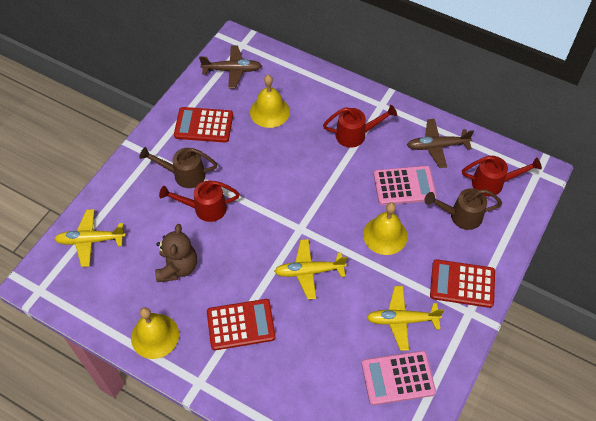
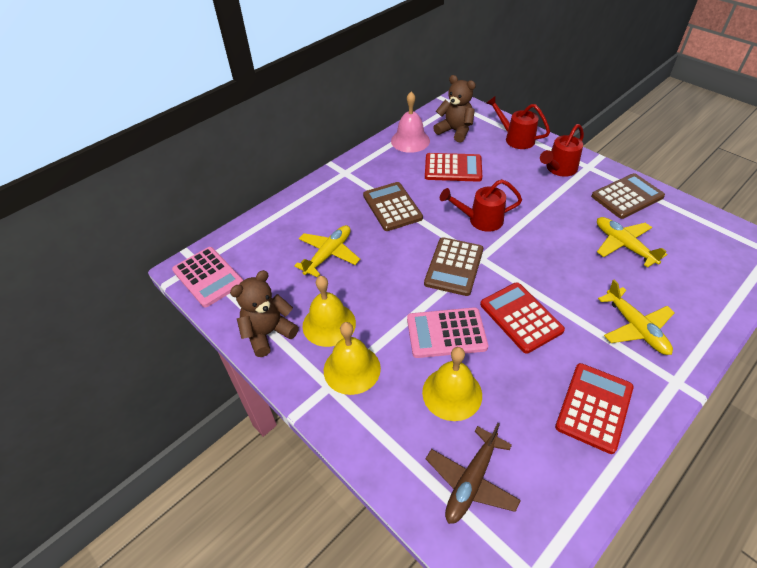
brown calculator: 0 -> 3
brown plane: 2 -> 1
brown teddy bear: 1 -> 2
brown watering can: 2 -> 0
pink bell: 0 -> 1

